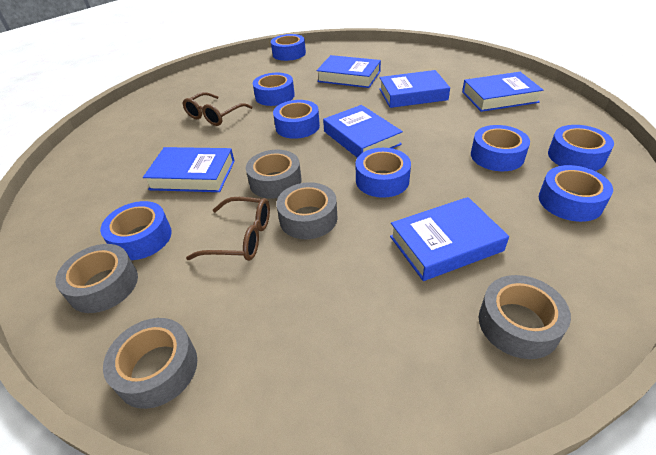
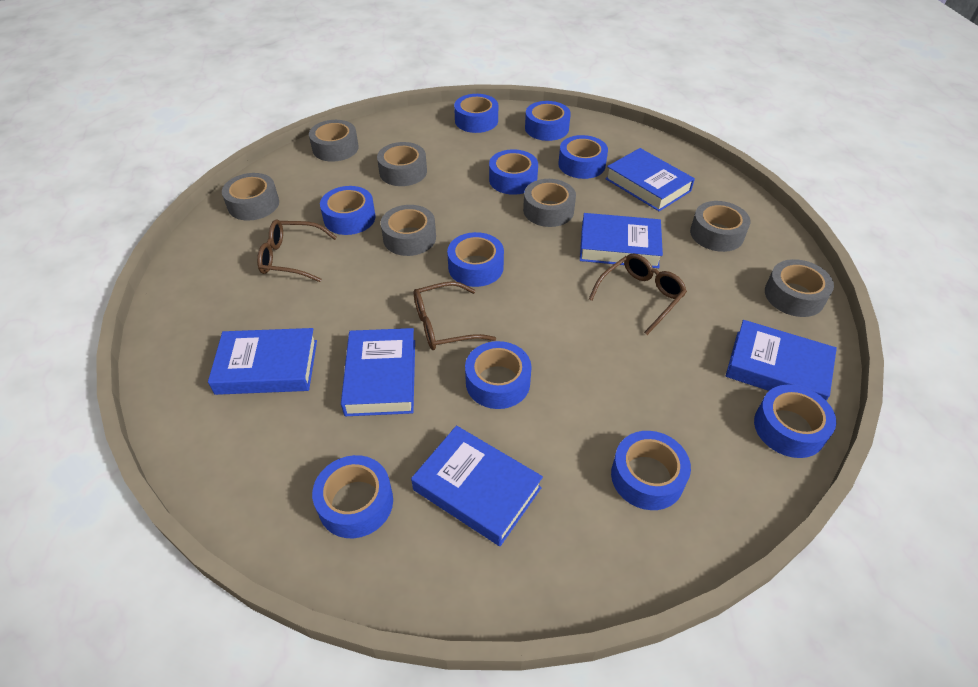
blue tape: 8 -> 10
brown glasses: 2 -> 3
grey tape: 5 -> 7

